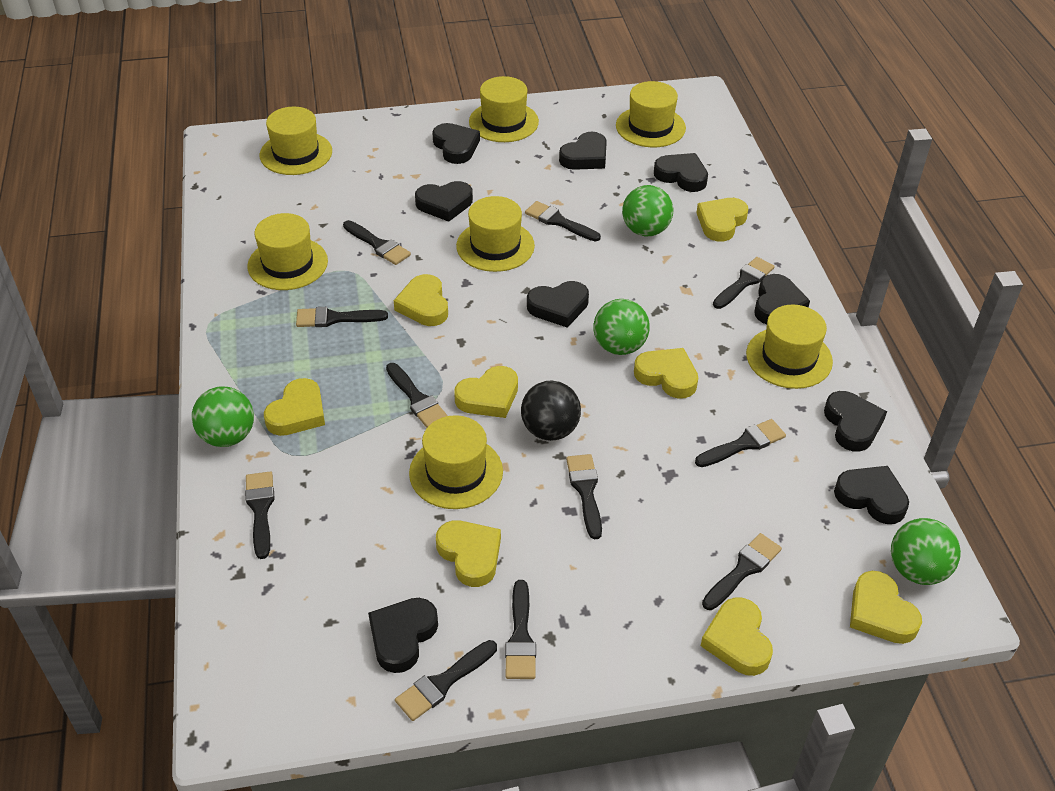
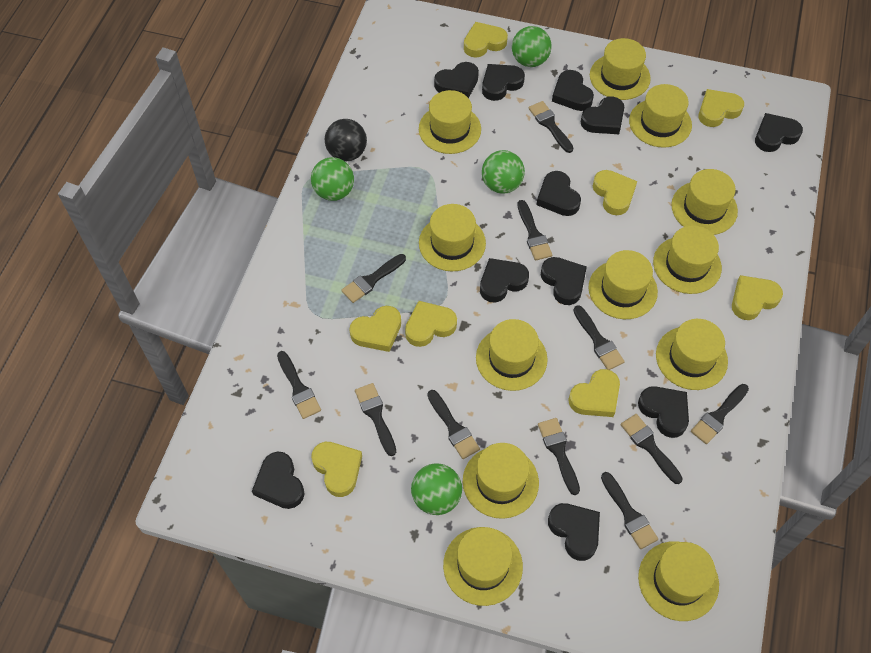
black heart: 9 -> 11
yellow hat: 7 -> 12

